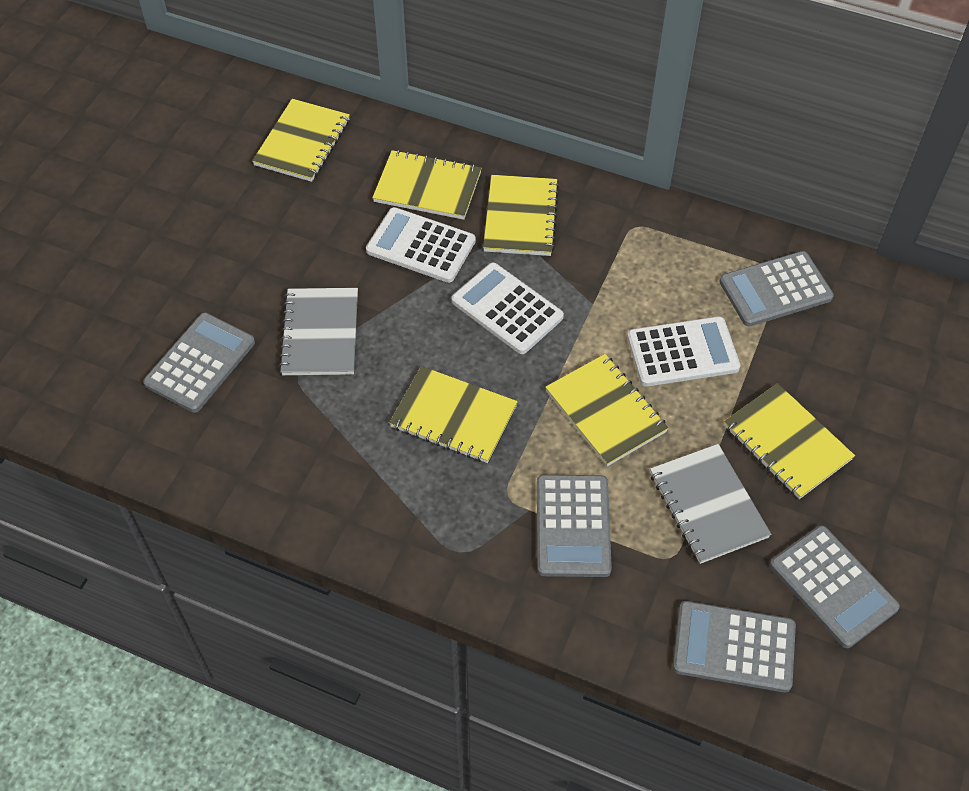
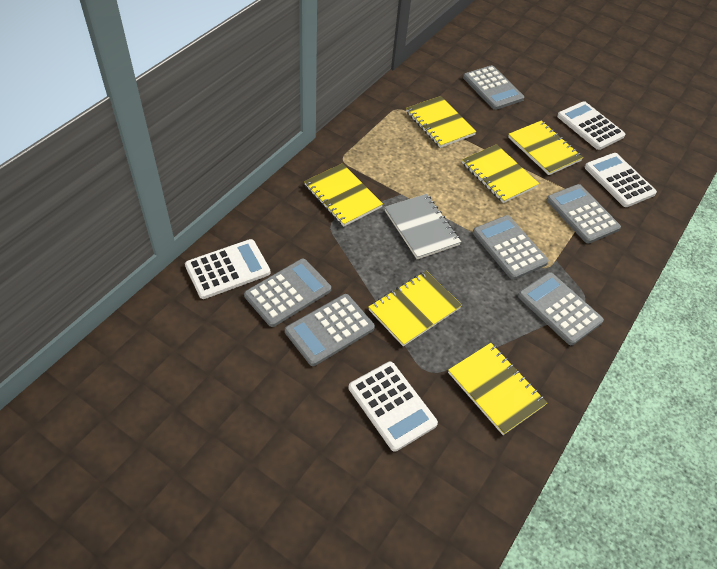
grey calculator: 5 -> 6
grey notebook: 2 -> 1
white calculator: 3 -> 4

